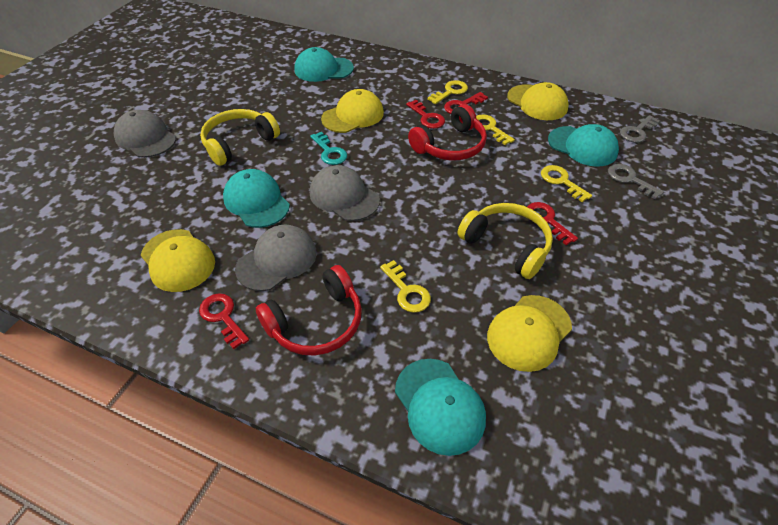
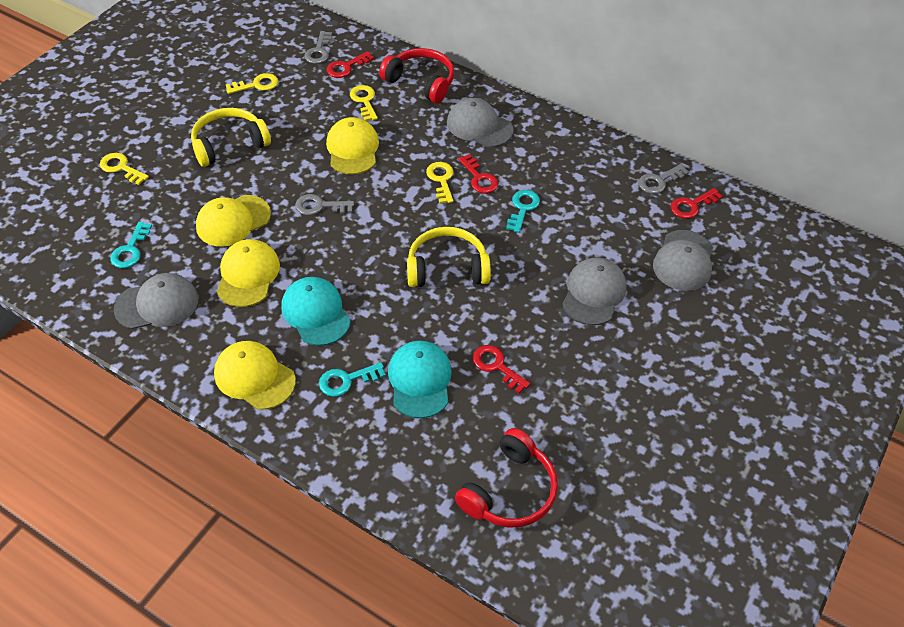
grey cap: 3 -> 4
grey key: 2 -> 3
turquoise cap: 4 -> 2
turquoise key: 1 -> 3

